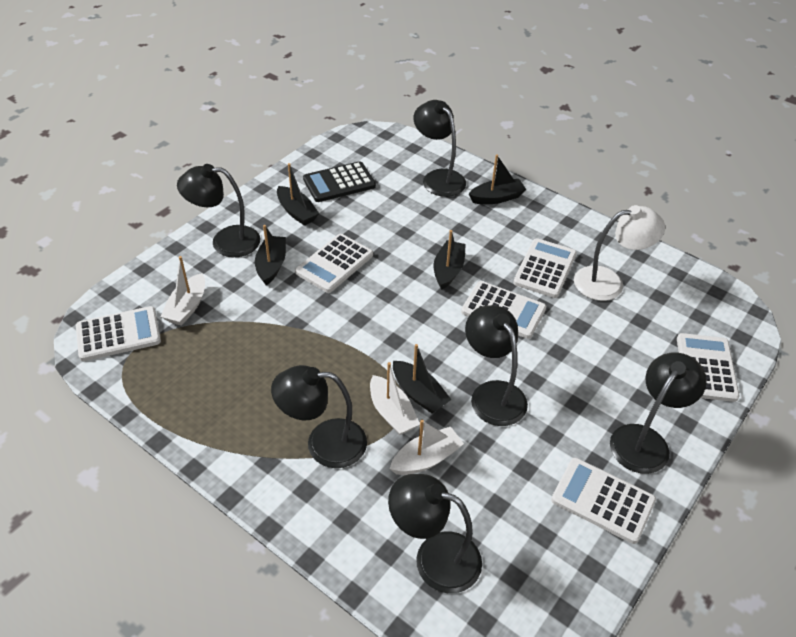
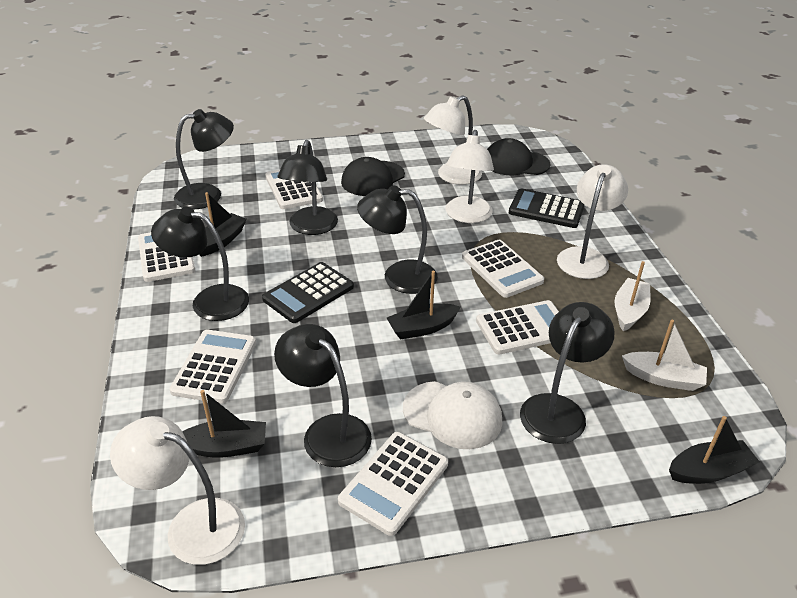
black boat: 5 -> 4
black calculator: 1 -> 2
black cap: 0 -> 2
white boat: 3 -> 2
white cap: 0 -> 1
white lamp: 1 -> 4

